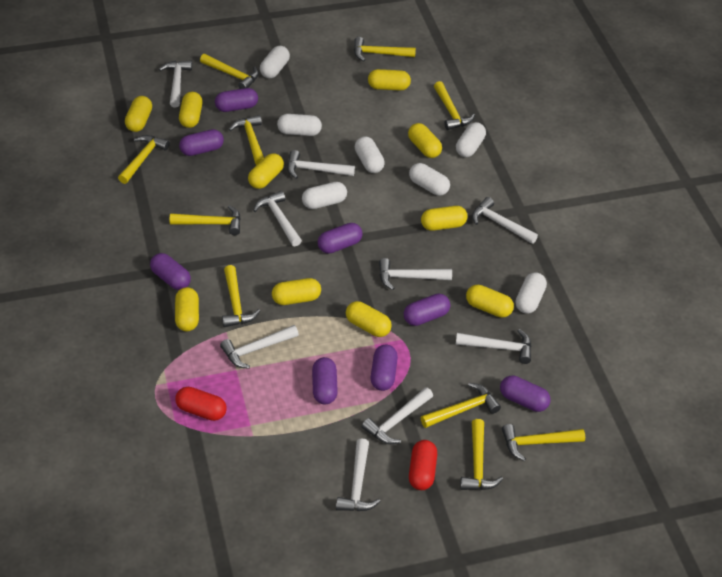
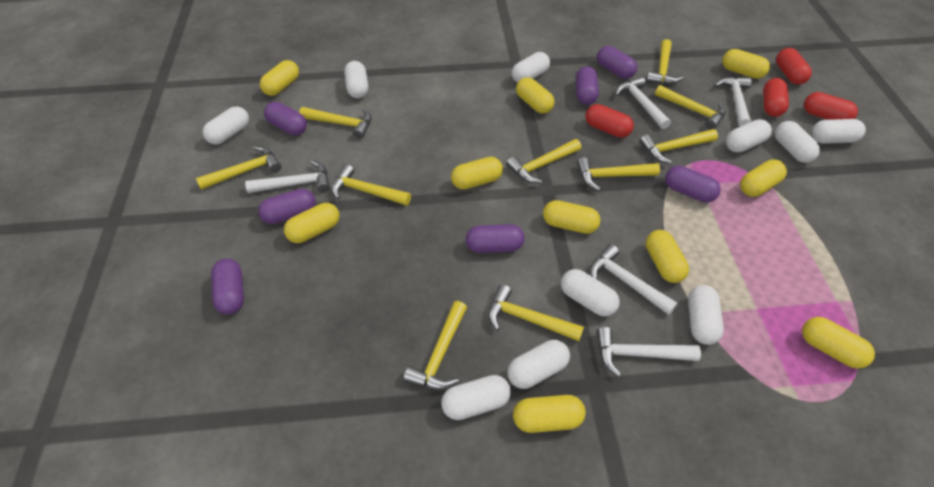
purple capsule: 8 -> 7
red capsule: 2 -> 4
white capsule: 7 -> 10
white hammer: 9 -> 5

